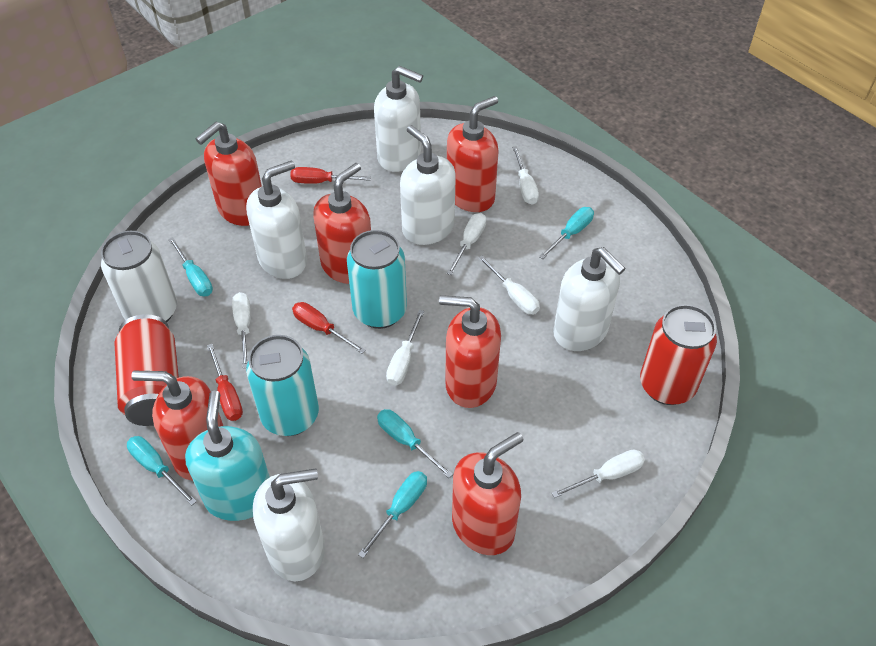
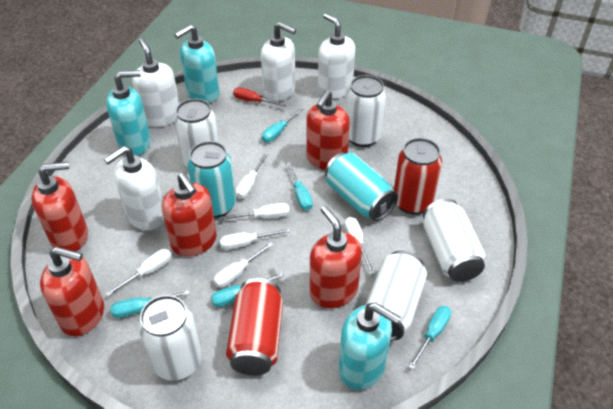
red screwdriver: 3 -> 1
red soap dispenser: 6 -> 5
turquoise soap dispenser: 1 -> 3
white can: 1 -> 5
white soap dispenser: 5 -> 4

